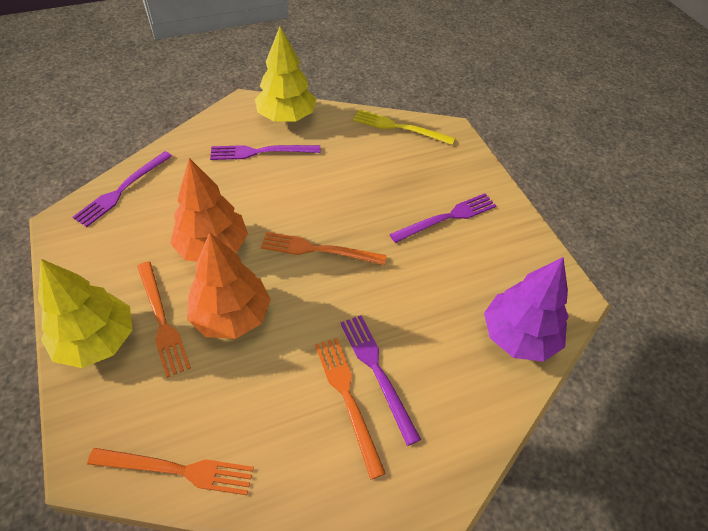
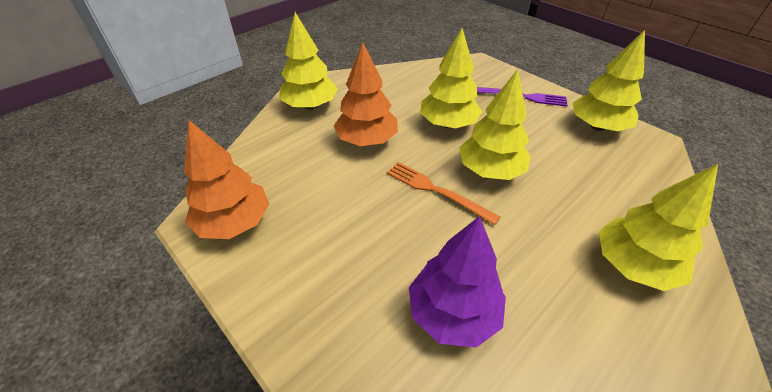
orange fork: 4 -> 1
purple fork: 4 -> 1
yellow fork: 1 -> 0
yellow tree: 2 -> 5

